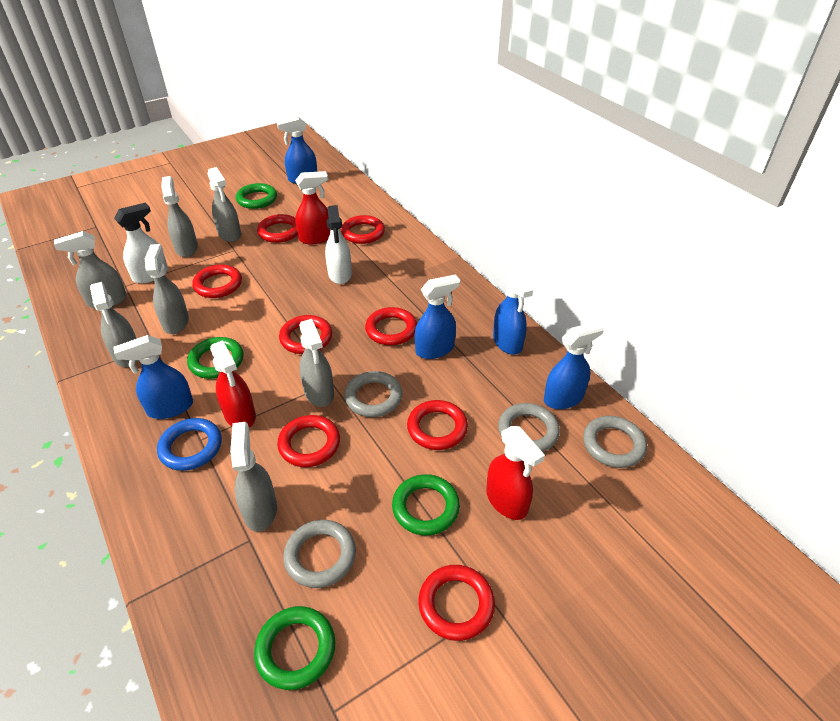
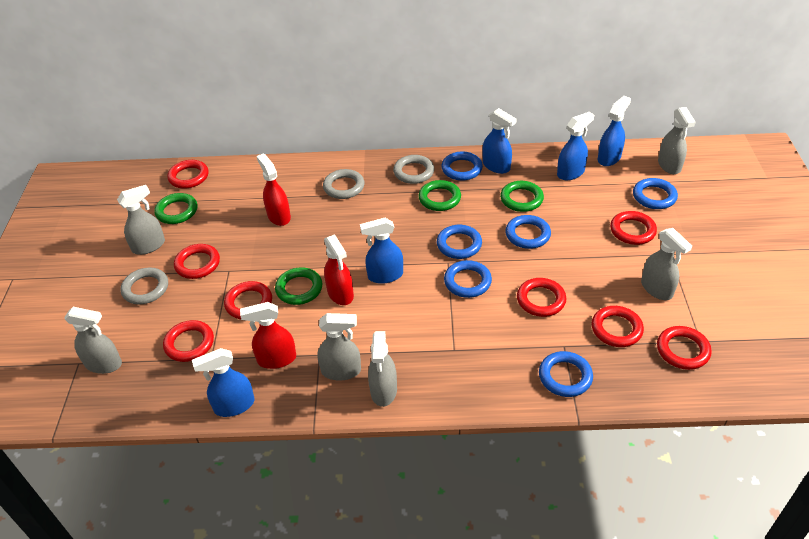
blue ring: 1 -> 6
grey ring: 4 -> 3
grey spray bottle: 7 -> 6
white spray bottle: 2 -> 0

